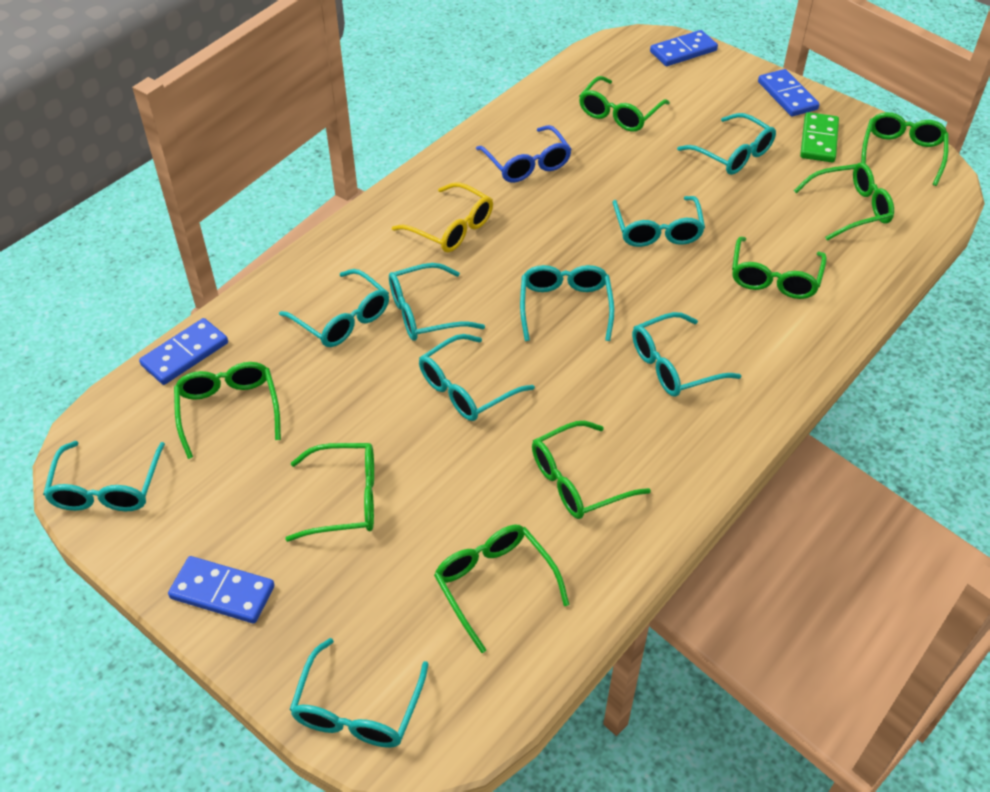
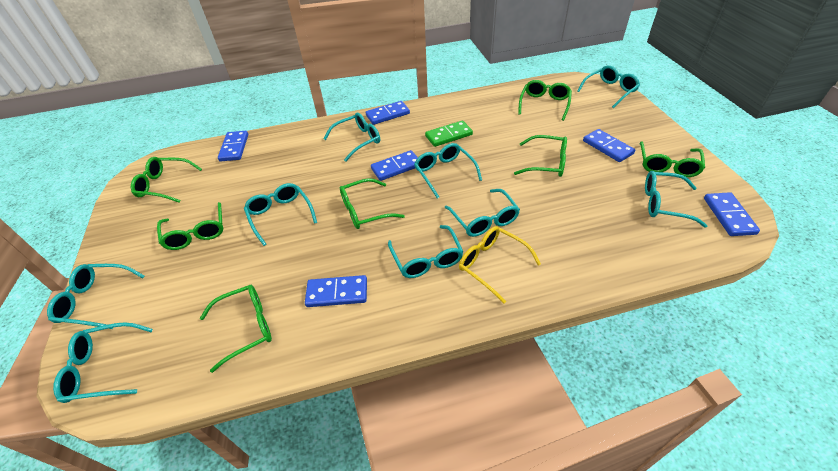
blue domino: 4 -> 6
blue glasses: 1 -> 0
green glasses: 8 -> 7

